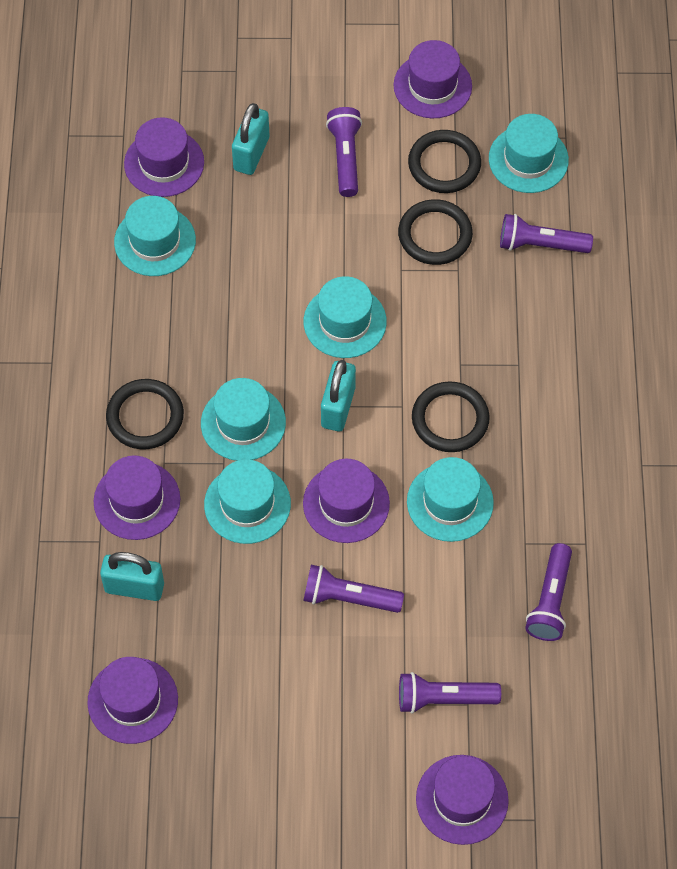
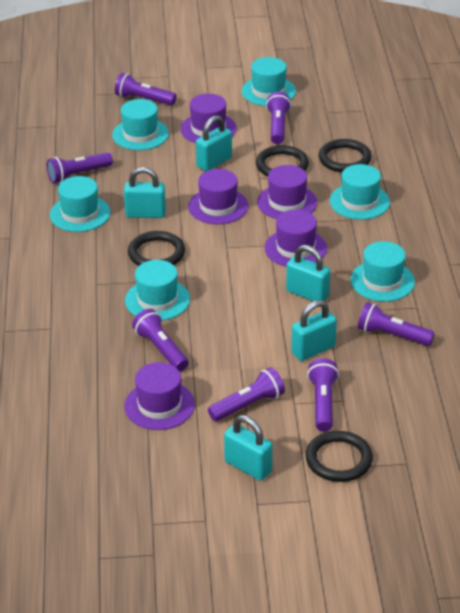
purple flashlight: 5 -> 7
purple hat: 6 -> 5
turquoise padlock: 3 -> 5

